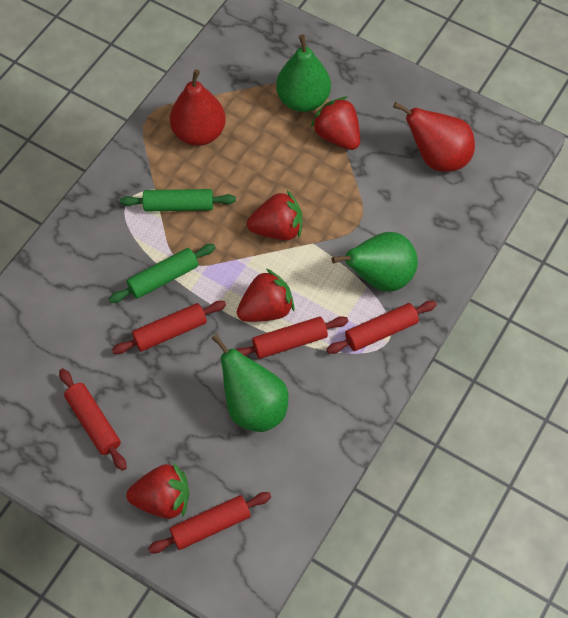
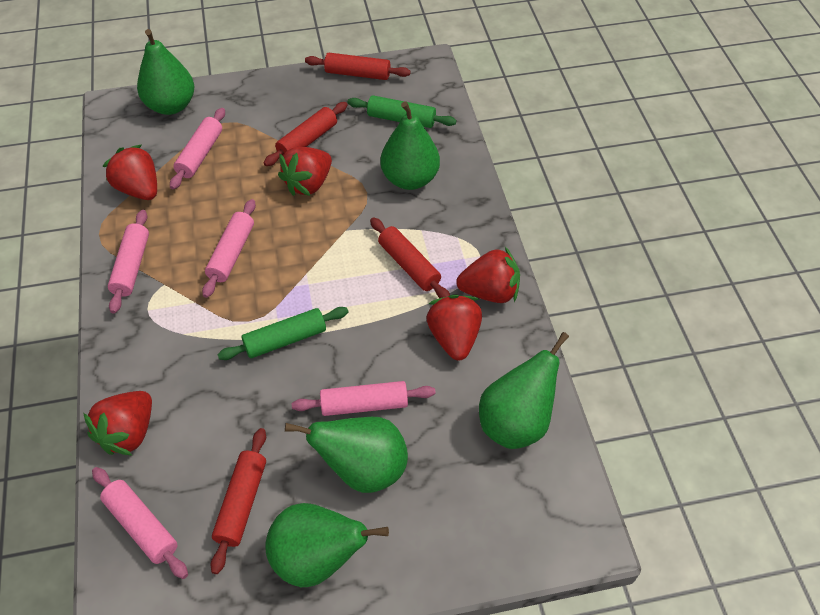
green pear: 3 -> 5
pink rolling pin: 0 -> 5
red pear: 2 -> 0
red rolling pin: 5 -> 4
red strawberry: 4 -> 5

